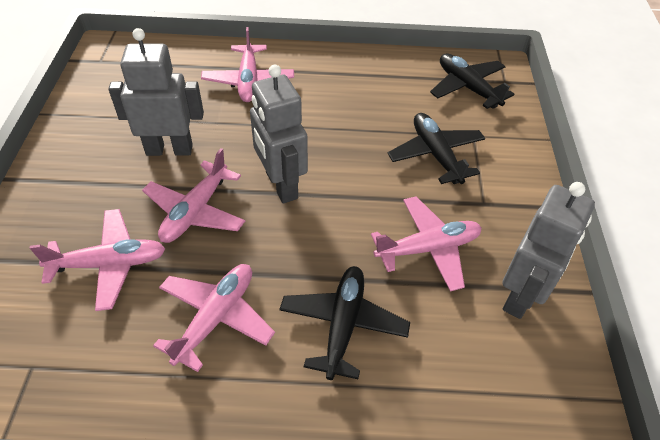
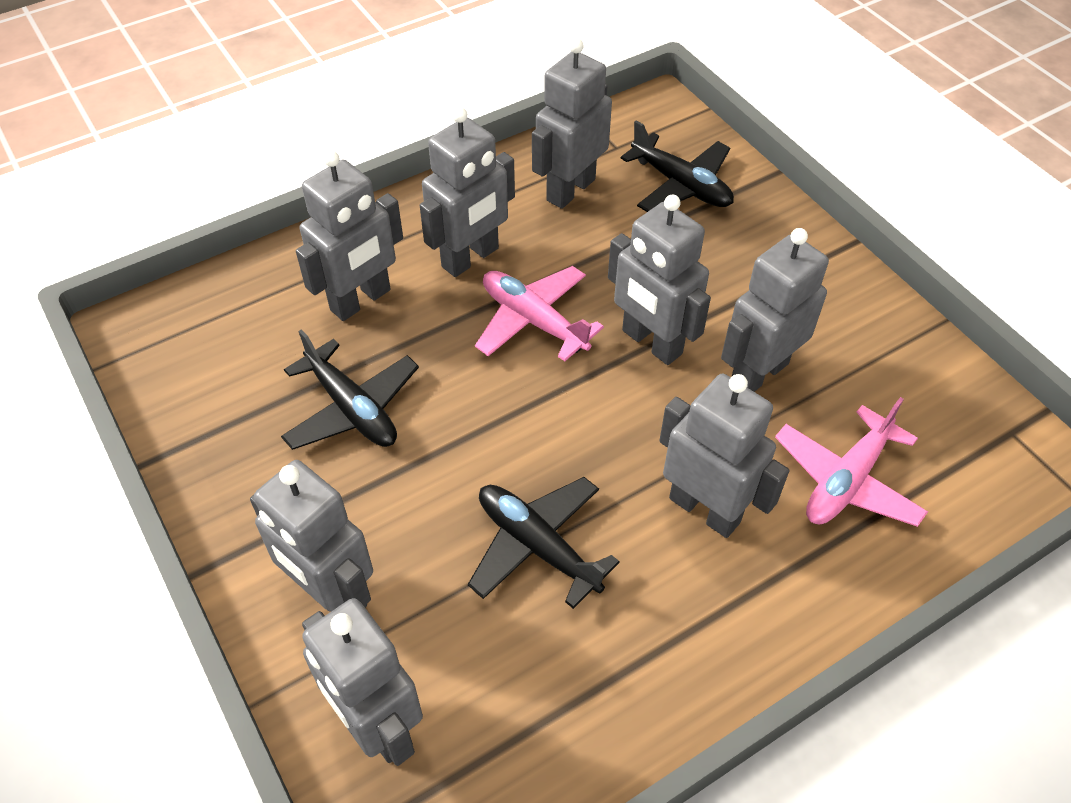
grey robot: 3 -> 8
pink plane: 5 -> 2

